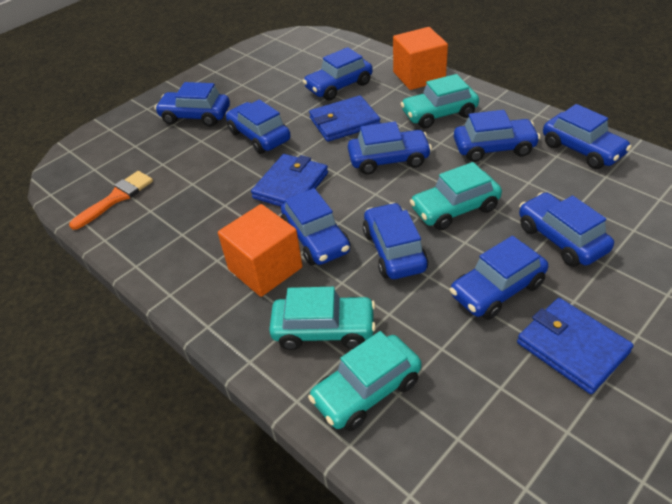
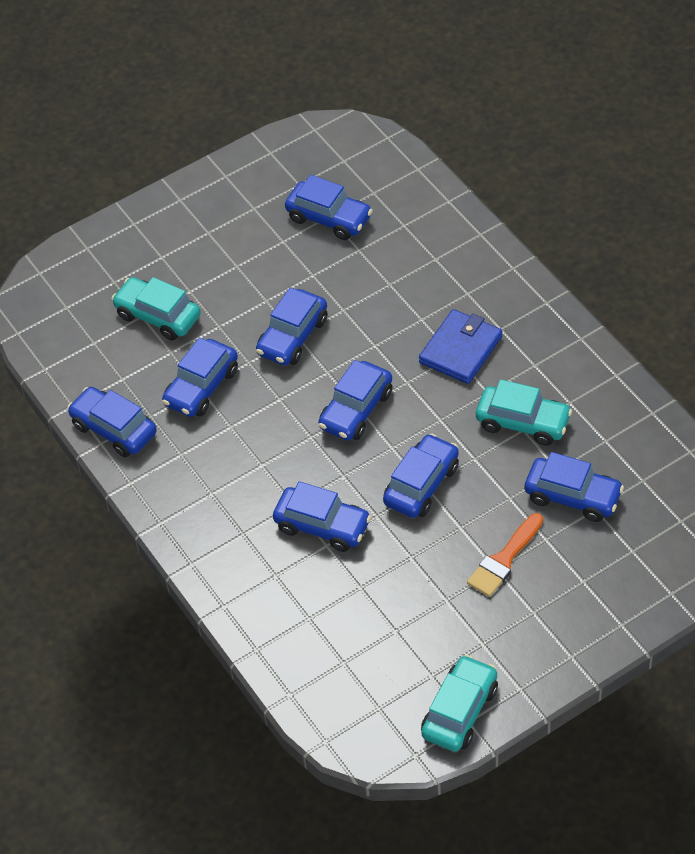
blue car: 10 -> 8
blue wallet: 3 -> 1
orange cube: 2 -> 0
turquoise car: 4 -> 3

